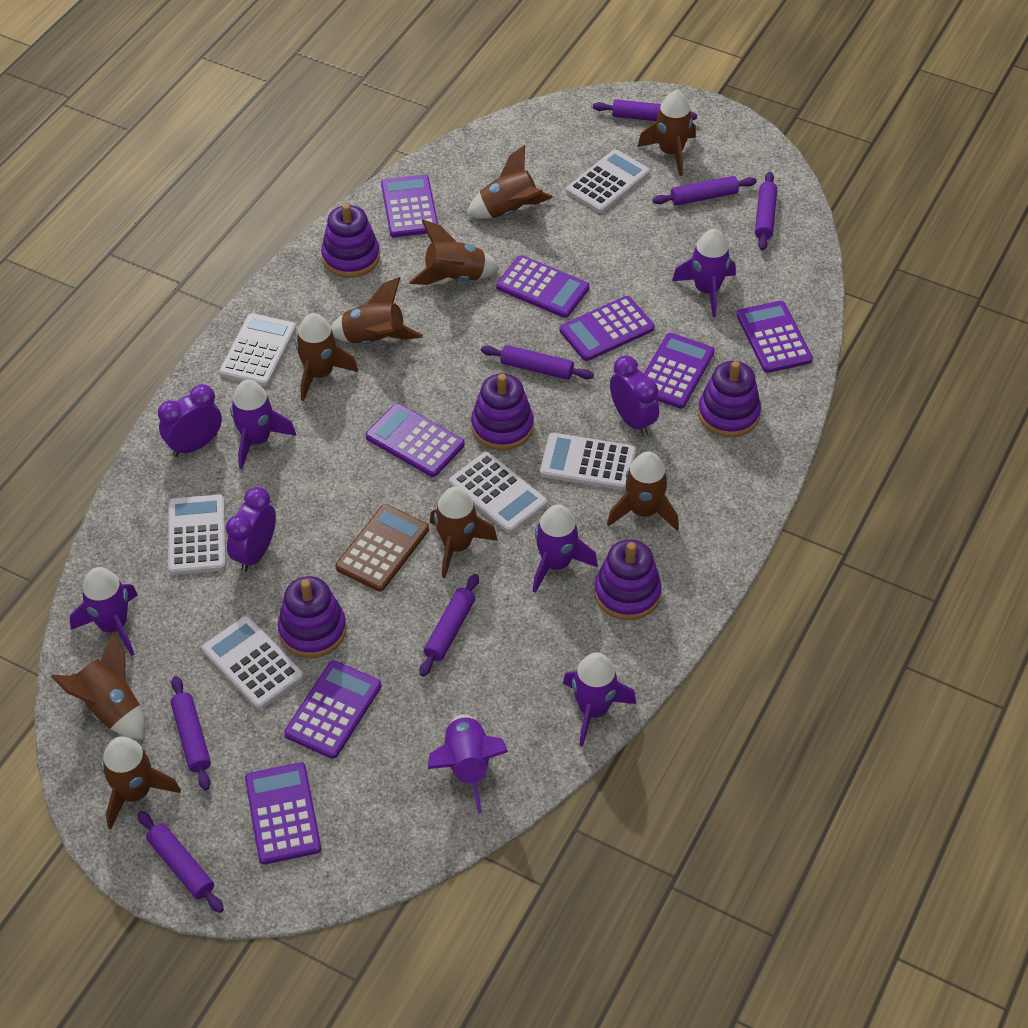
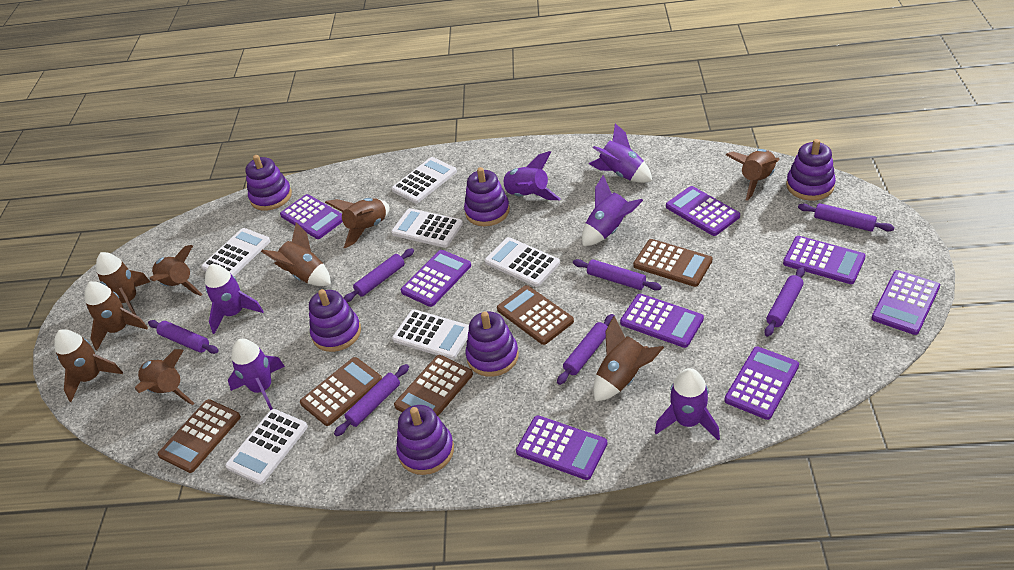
brown calculator: 1 -> 5
purple clock: 3 -> 0
purple stacking toy: 5 -> 6

